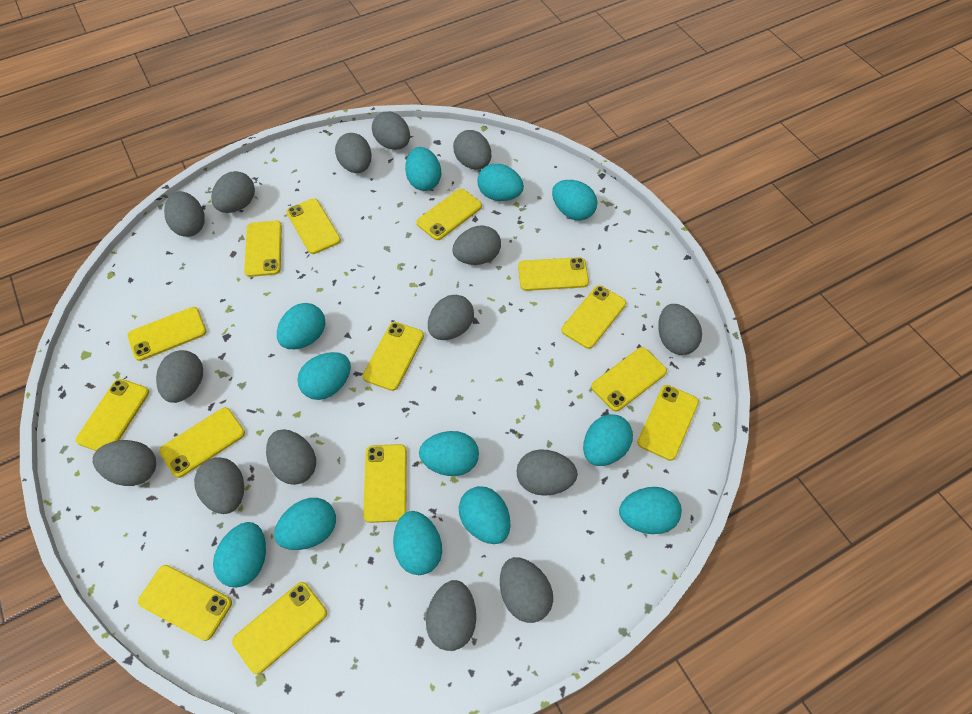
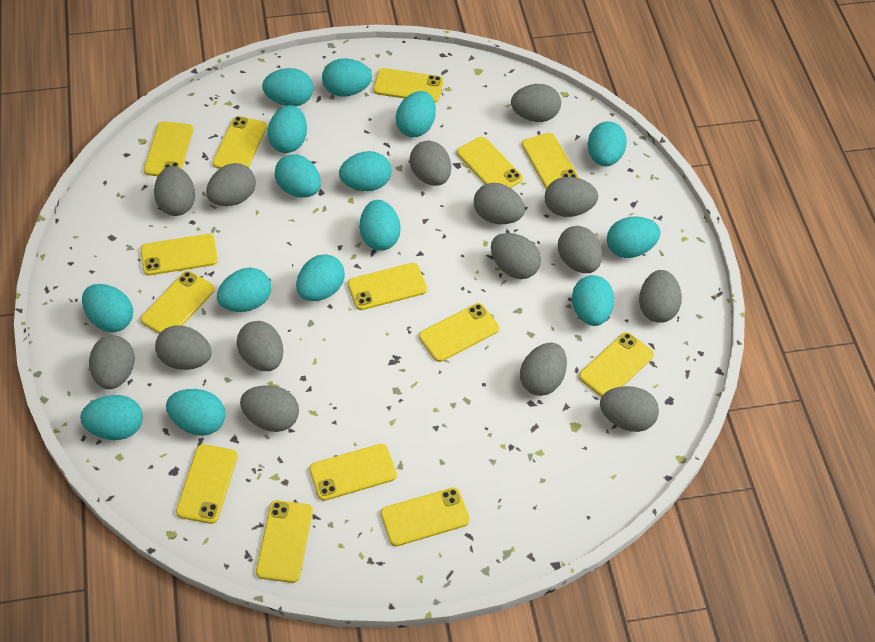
turquoise egg: 12 -> 15

